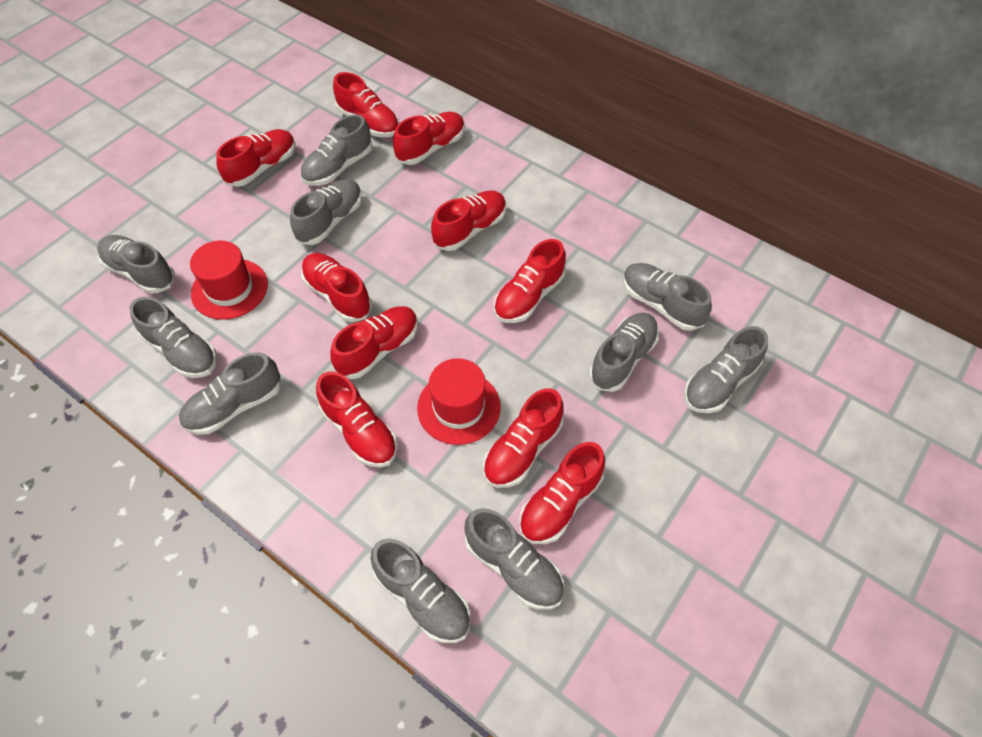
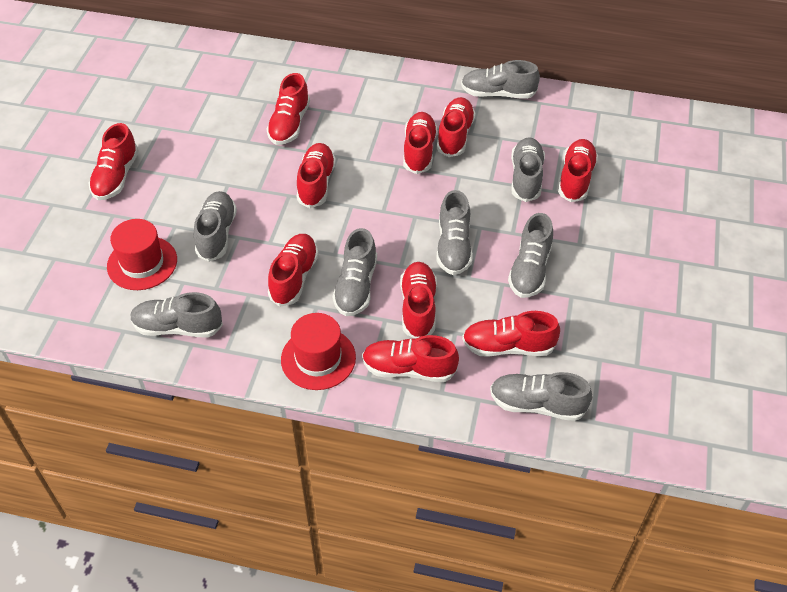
grey shoe: 10 -> 8

